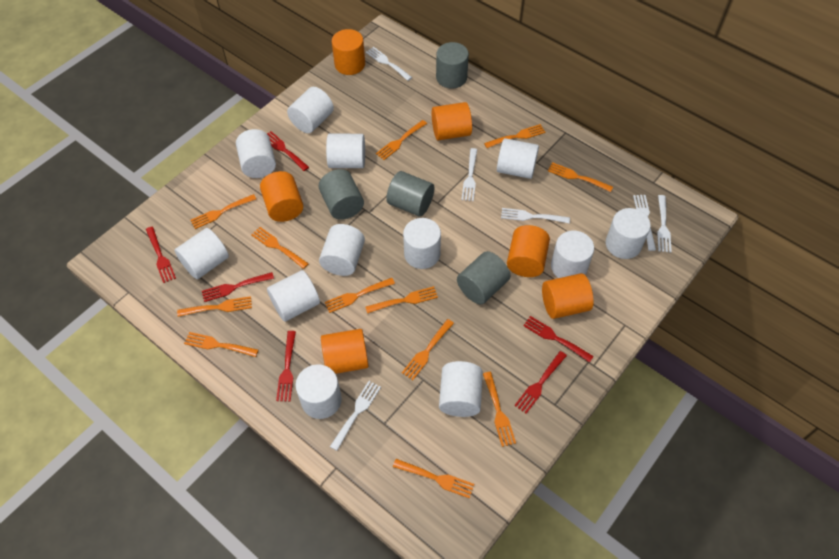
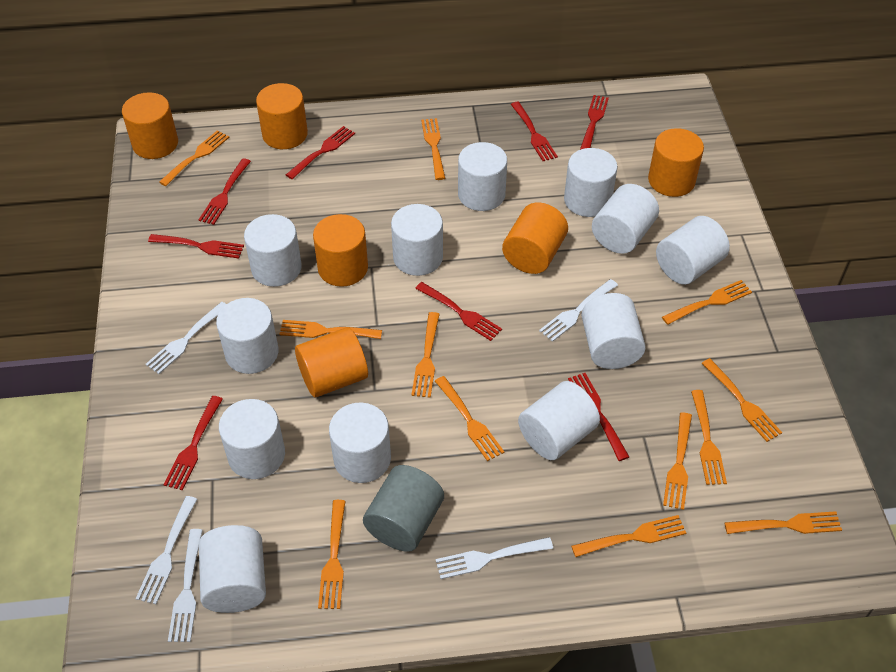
grey cylinder: 4 -> 1
red fork: 6 -> 8
white fork: 6 -> 5

